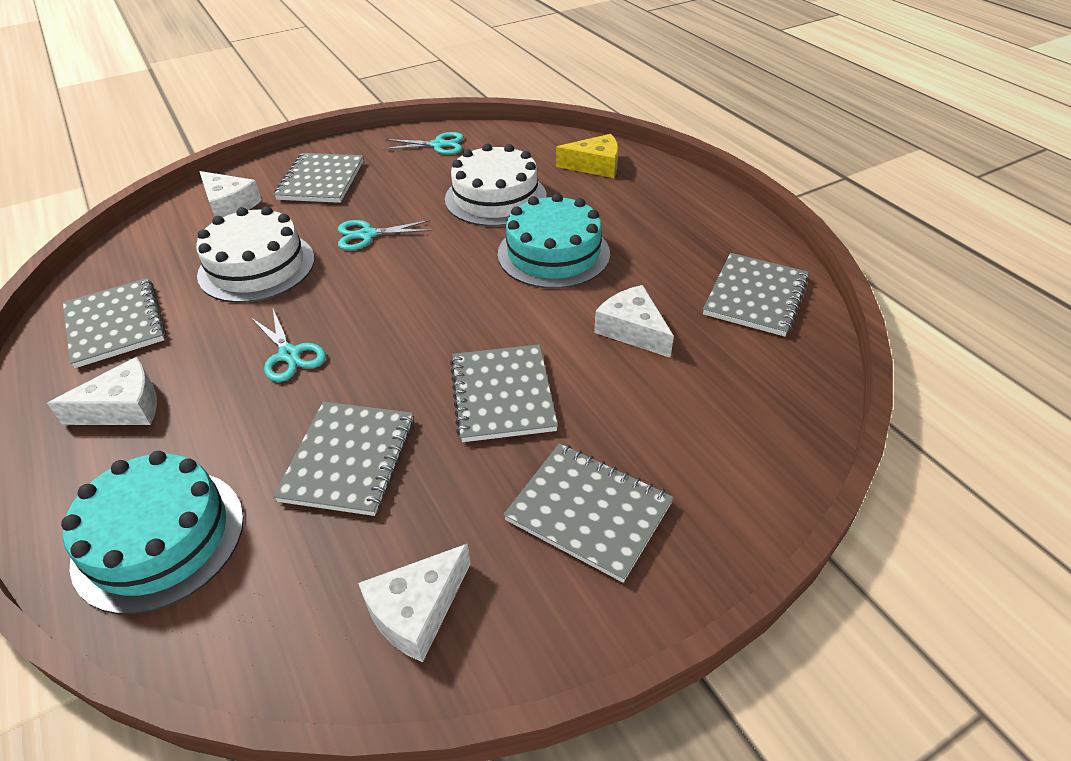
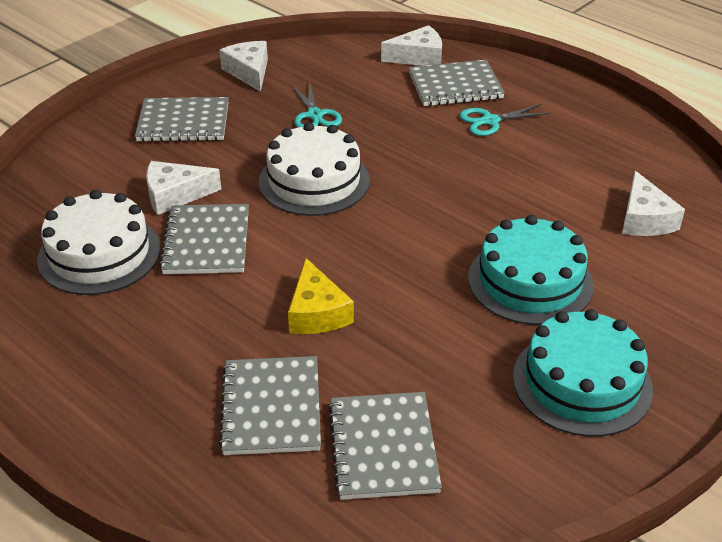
grey notebook: 6 -> 5
turquoise scissors: 3 -> 2

